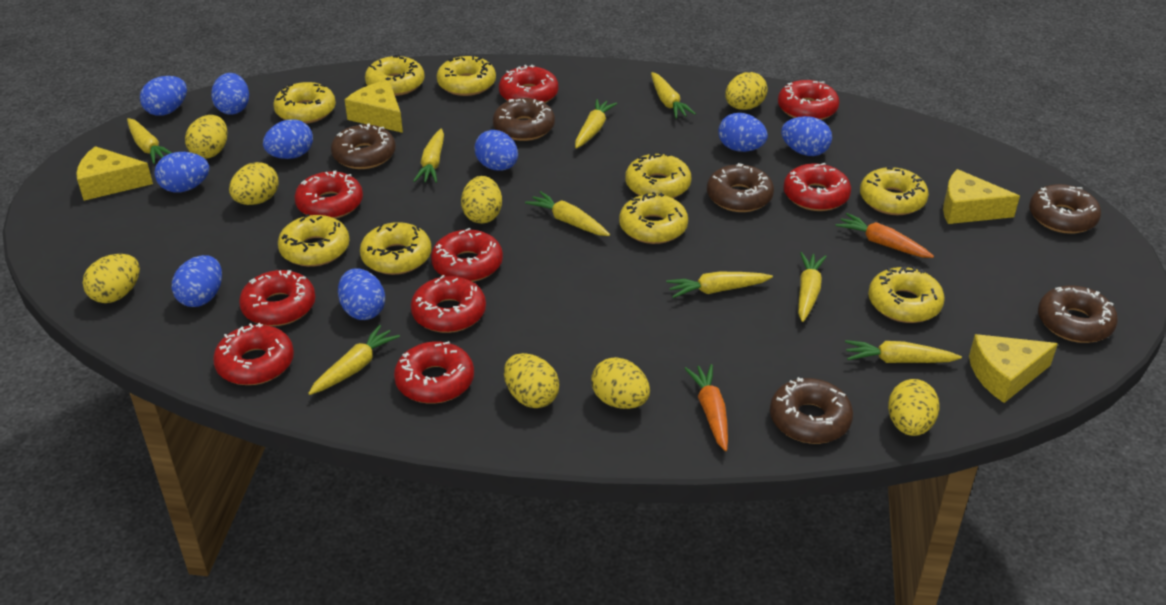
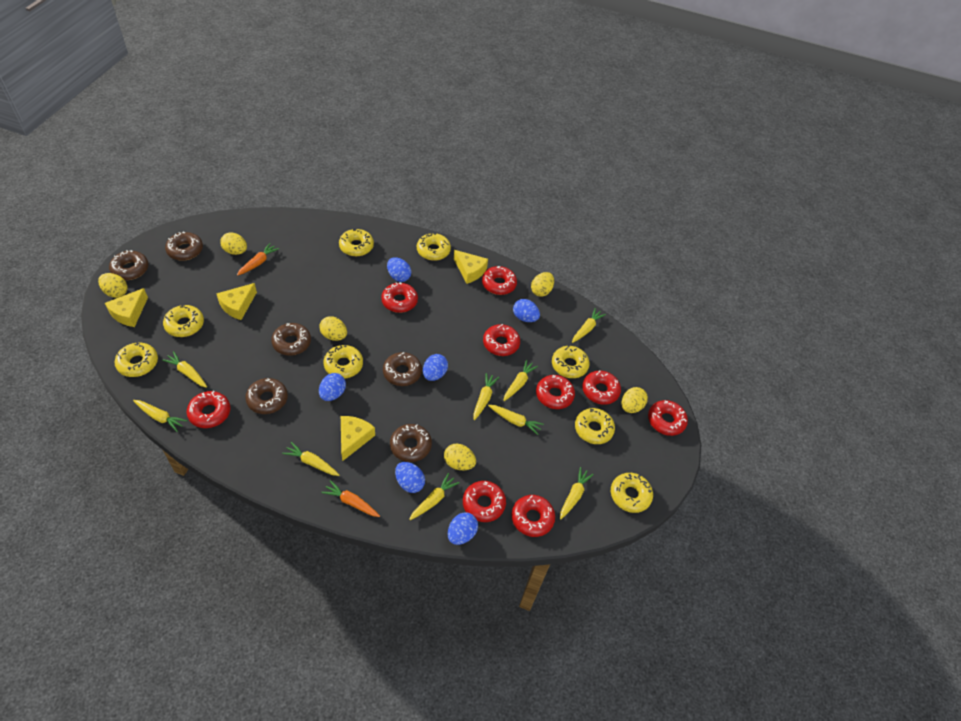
blue egg: 9 -> 6
yellow donut: 9 -> 8
yellow egg: 8 -> 6

